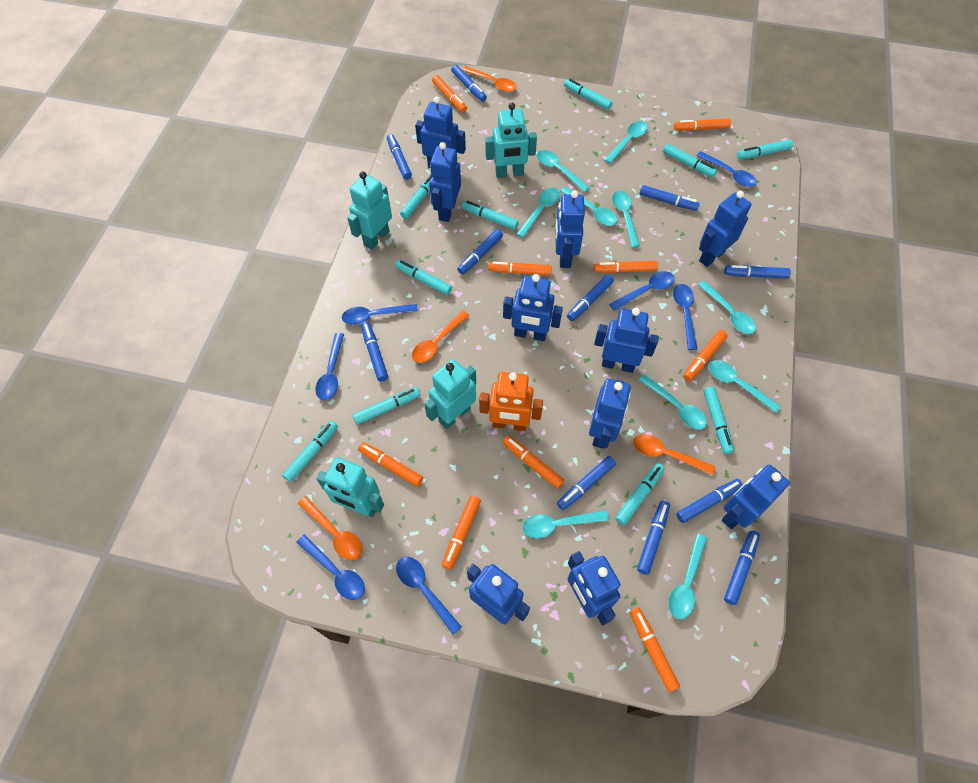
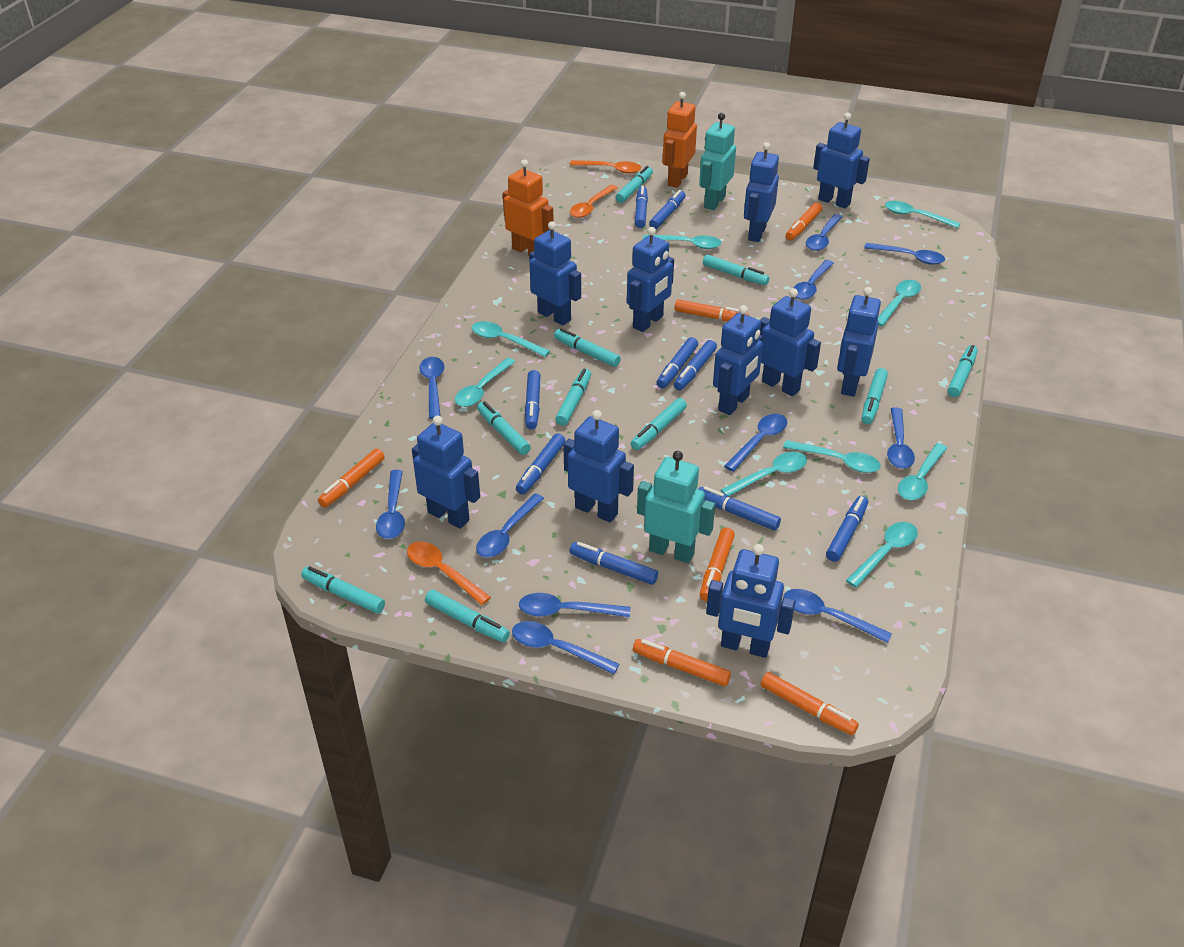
blue marker: 11 -> 9
blue spoon: 7 -> 11
orange marker: 9 -> 6
orange robot: 1 -> 2
orange spoon: 4 -> 3
turquoise robot: 4 -> 2
turquoise spoon: 10 -> 9

